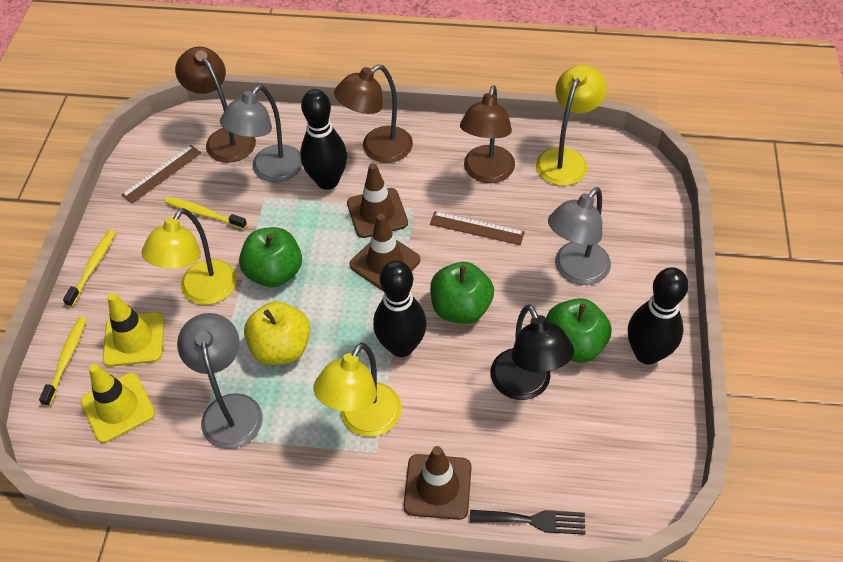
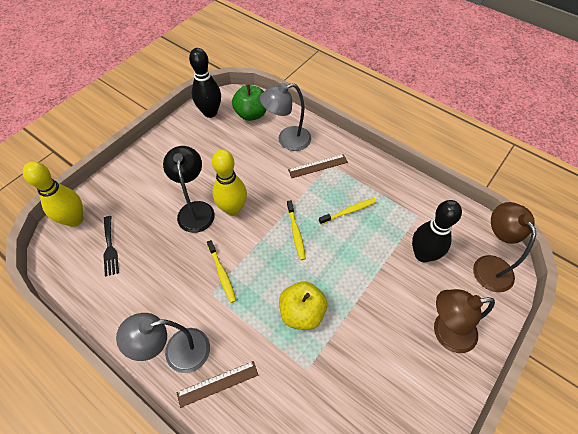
black bowling pin: 3 -> 2
brown lamp: 3 -> 2
brown traffic cone: 3 -> 0
green apple: 3 -> 1
grey lamp: 3 -> 2
yellow bowling pin: 0 -> 2
yellow lamp: 3 -> 0
yellow traffic cone: 2 -> 0

